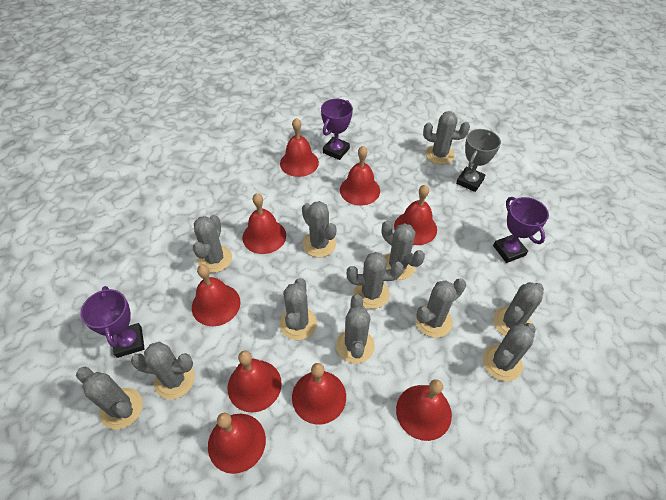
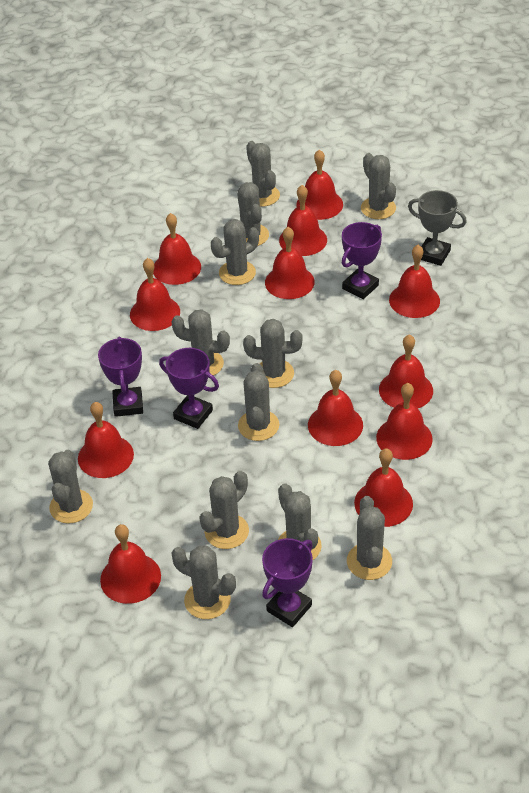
purple trophy: 3 -> 4
red bell: 9 -> 12

